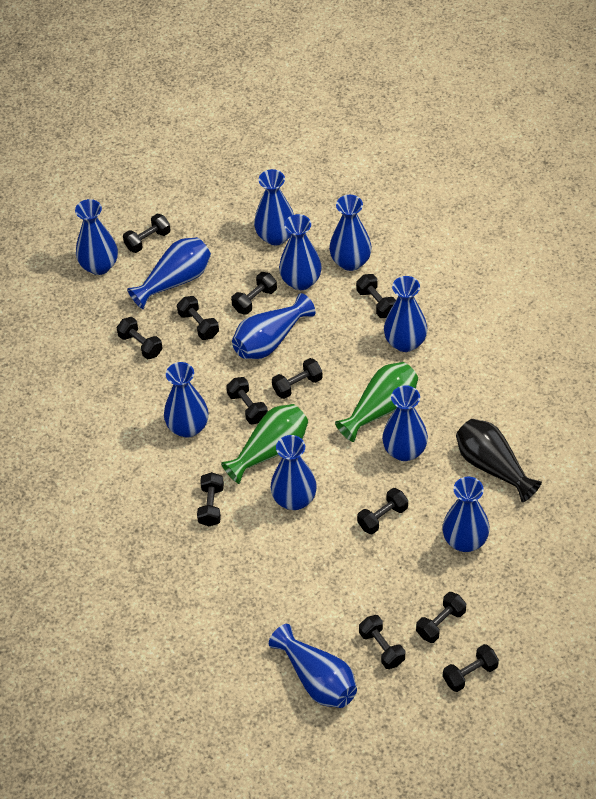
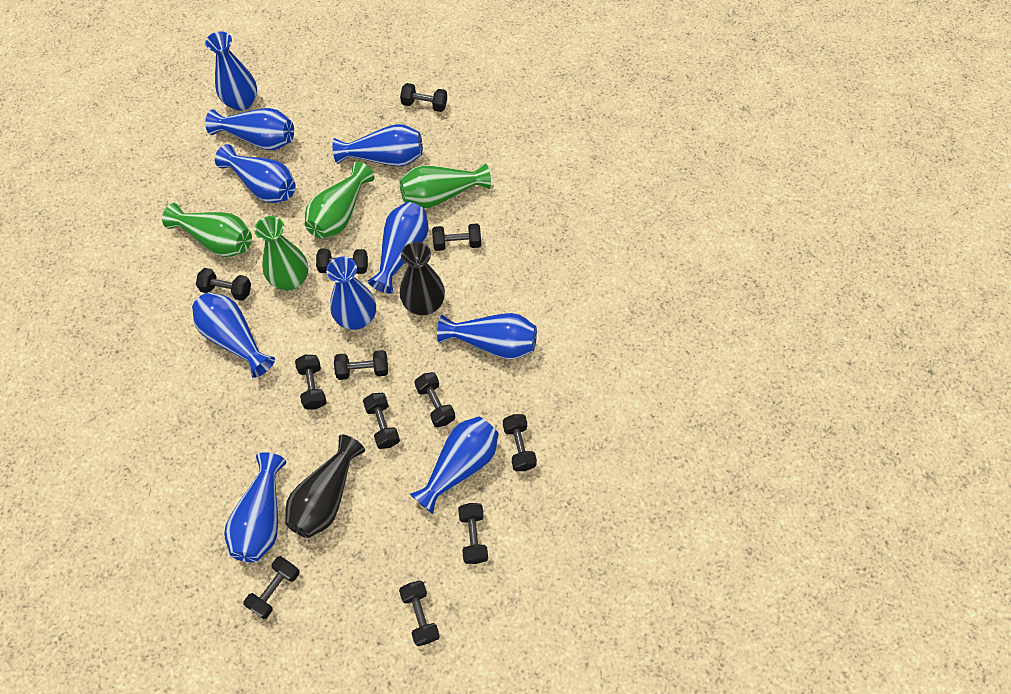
black vase: 1 -> 2
blue vase: 12 -> 10
green vase: 2 -> 4

